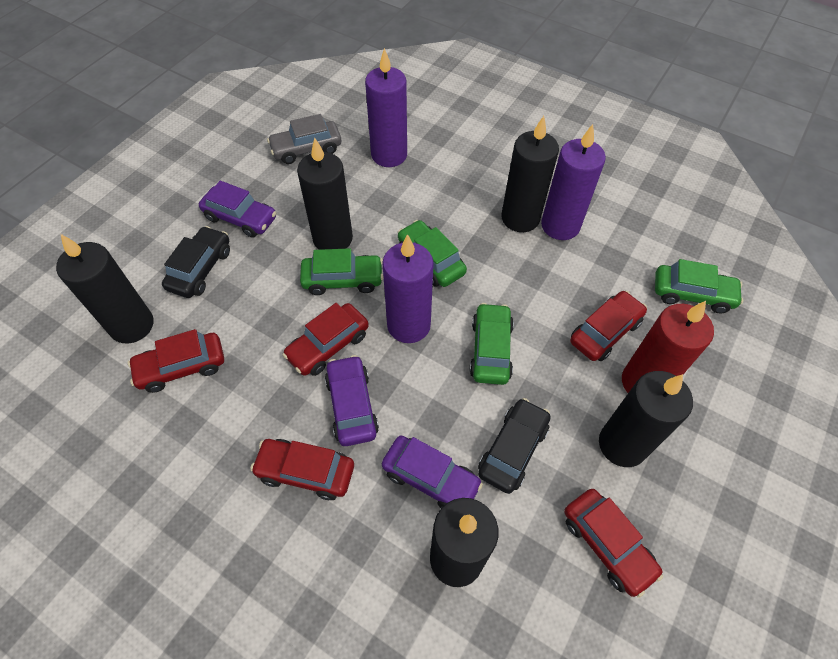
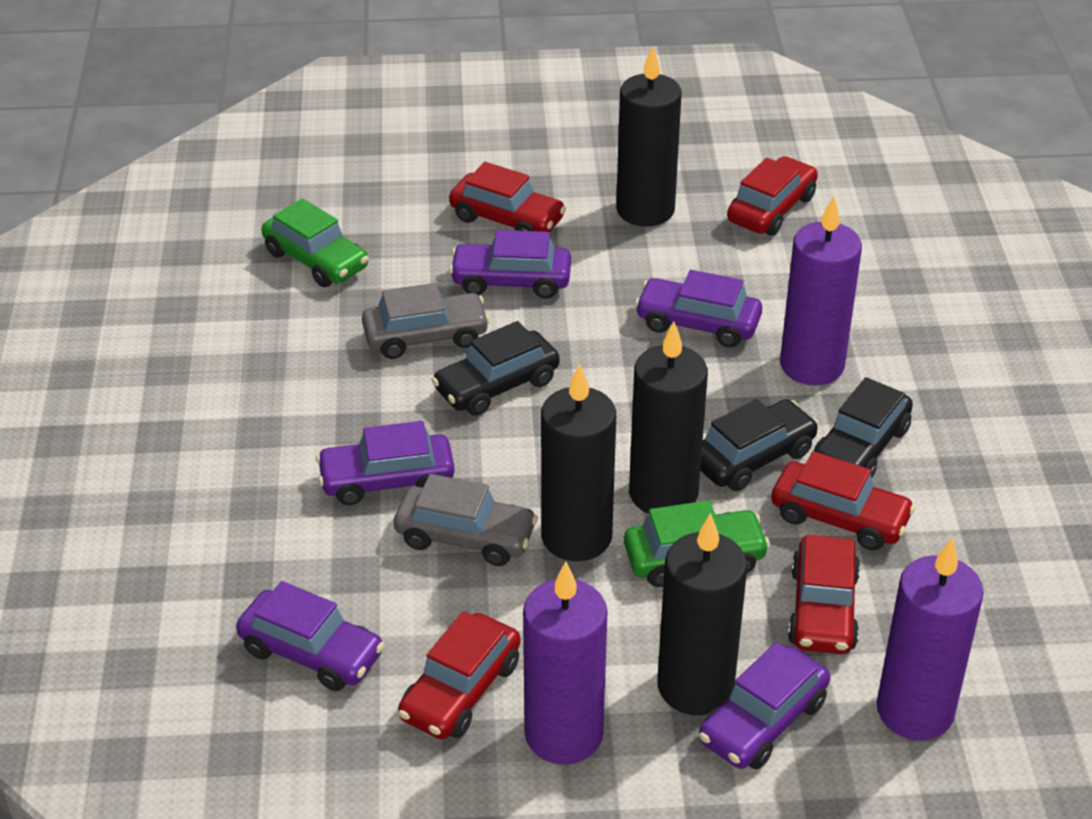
black candle: 5 -> 4
black car: 2 -> 3
green car: 4 -> 2
grey car: 1 -> 2
purple car: 3 -> 5
red candle: 1 -> 0

